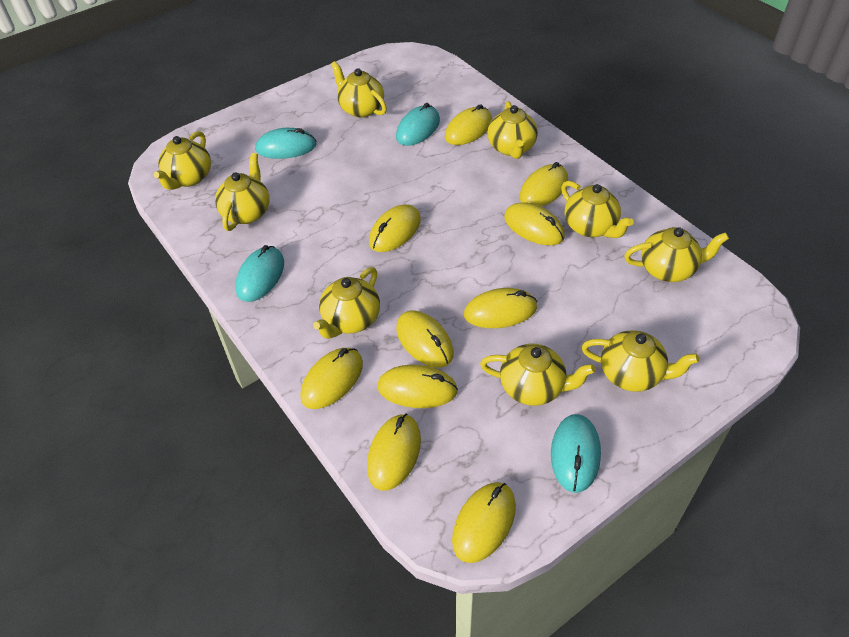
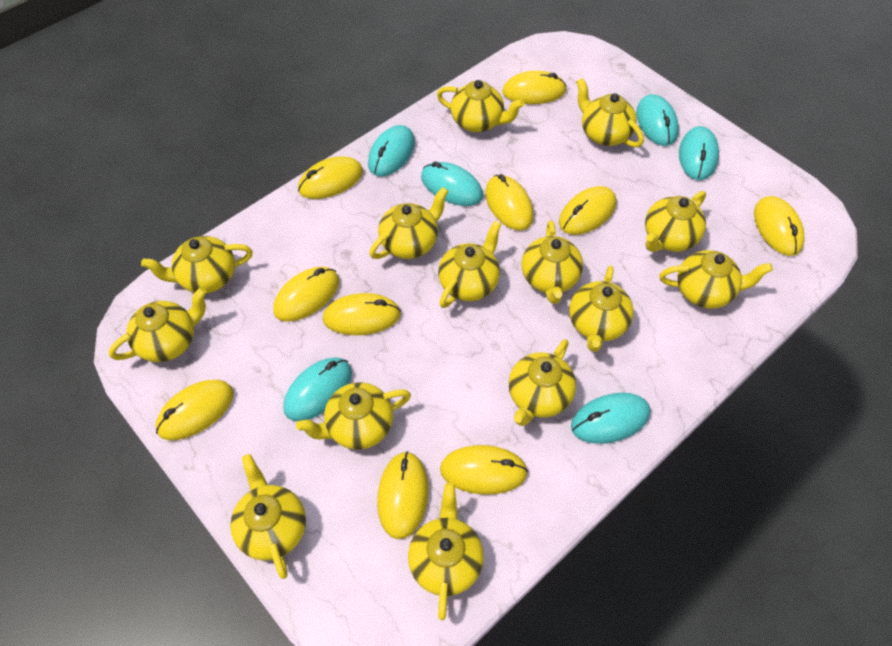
turquoise mouse: 4 -> 6
yellow teapot: 9 -> 14

